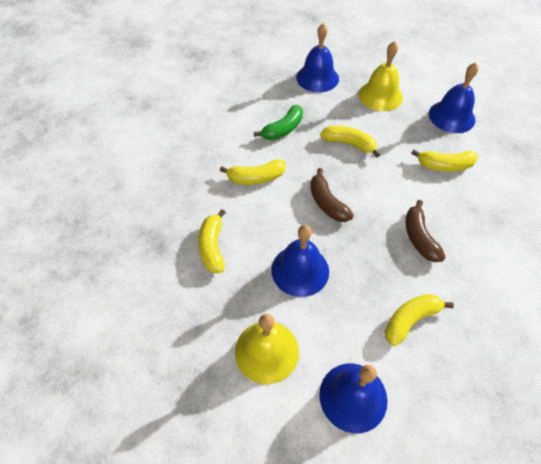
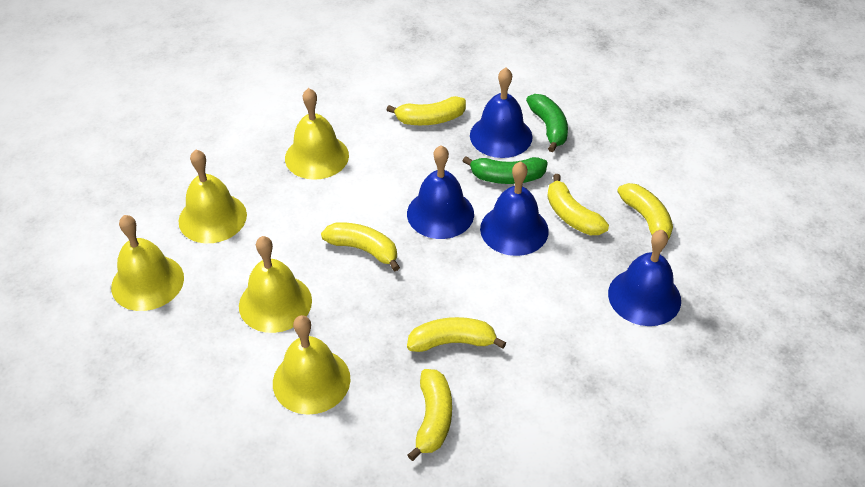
brown banana: 2 -> 0
green banana: 1 -> 2
yellow banana: 5 -> 6
yellow bell: 2 -> 5

